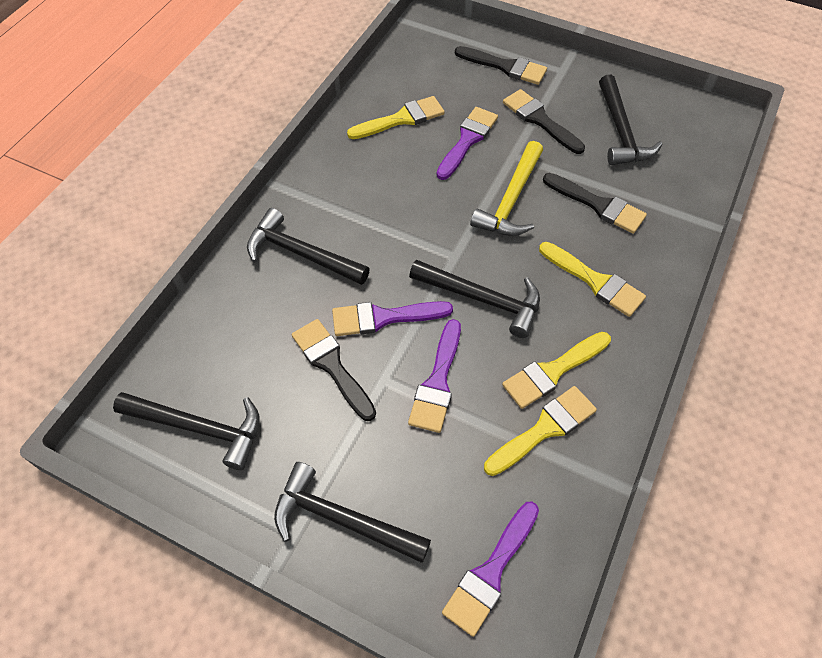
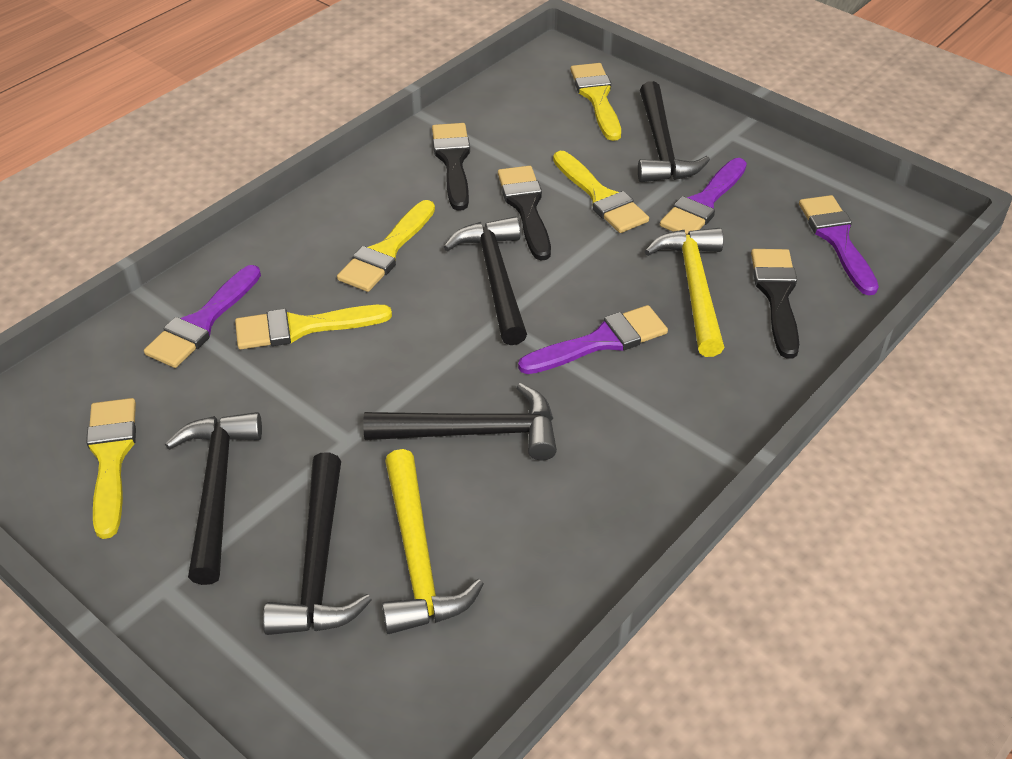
black brush: 4 -> 3
yellow brush: 4 -> 5
yellow hammer: 1 -> 2

